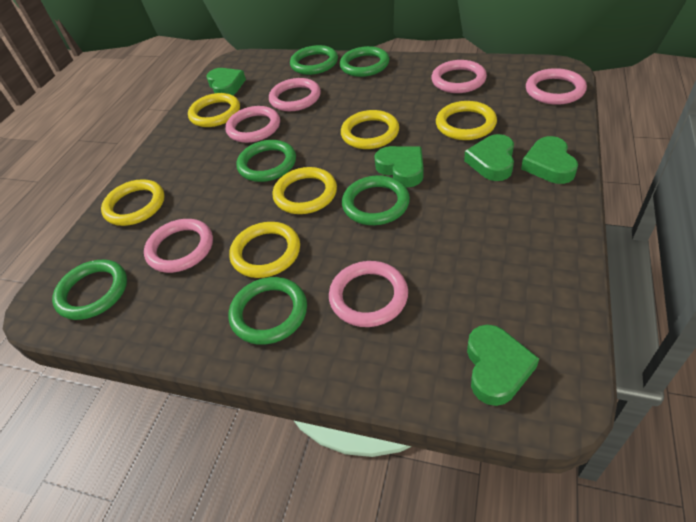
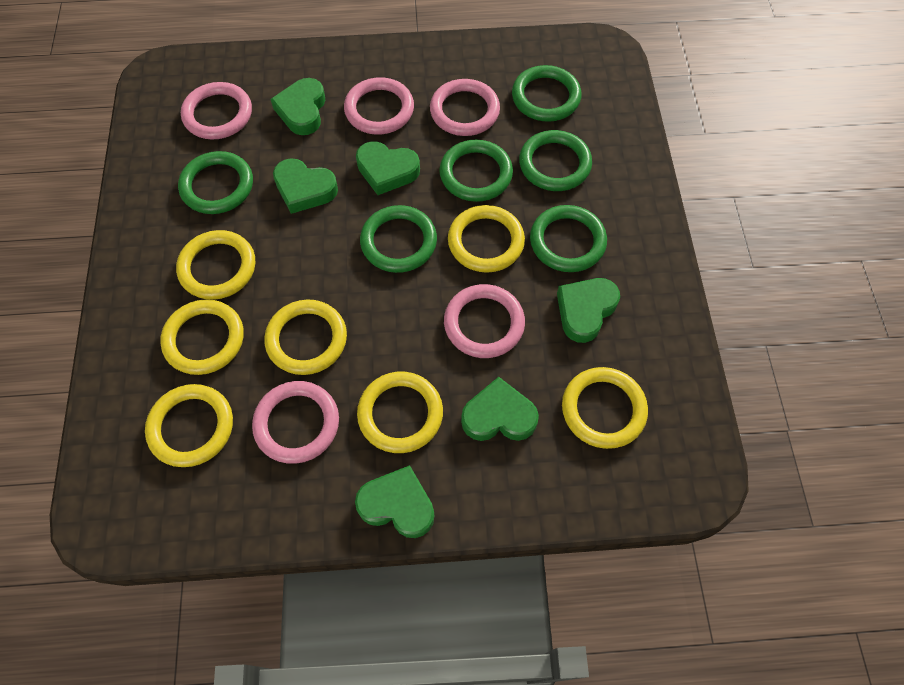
green heart: 5 -> 6
pink ring: 6 -> 5
yellow ring: 6 -> 7

